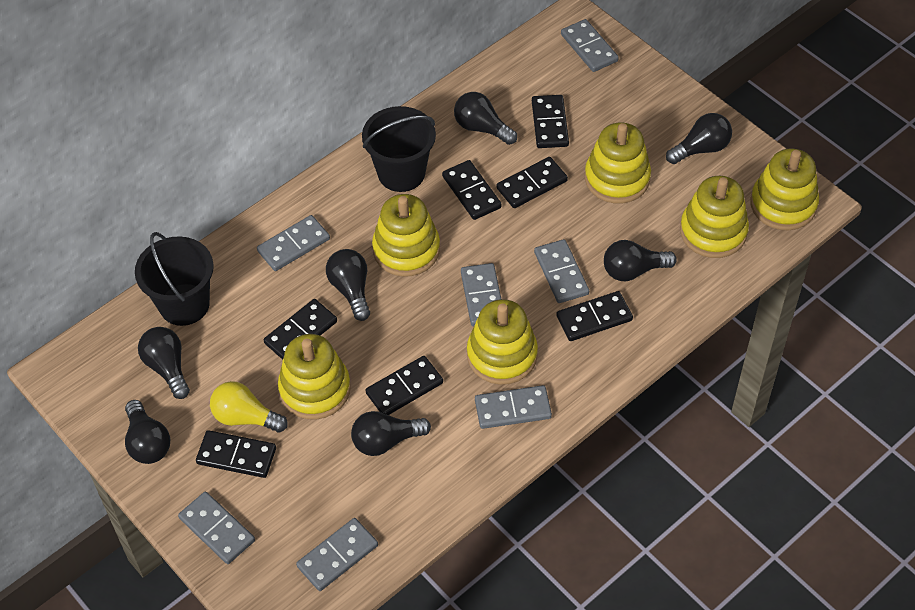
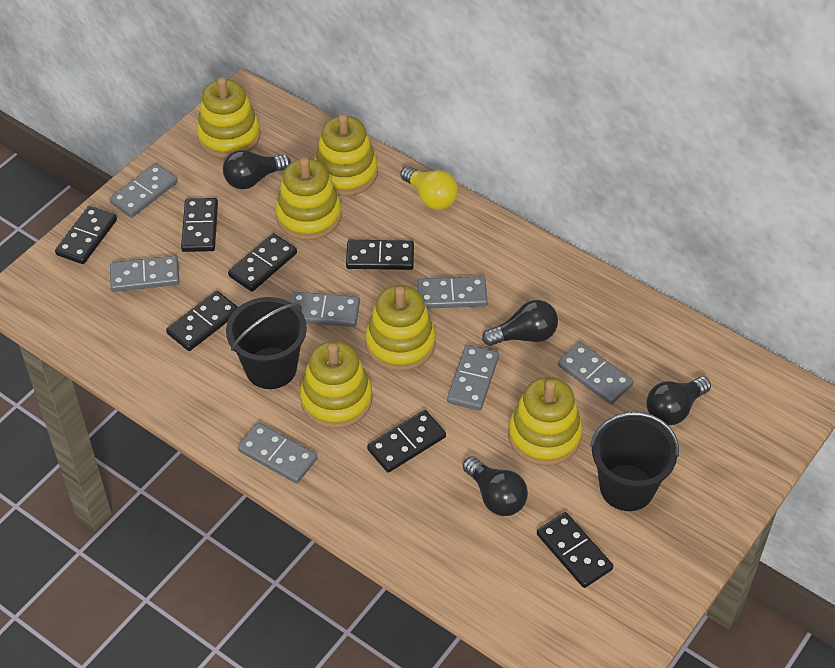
black light bulb: 7 -> 4

